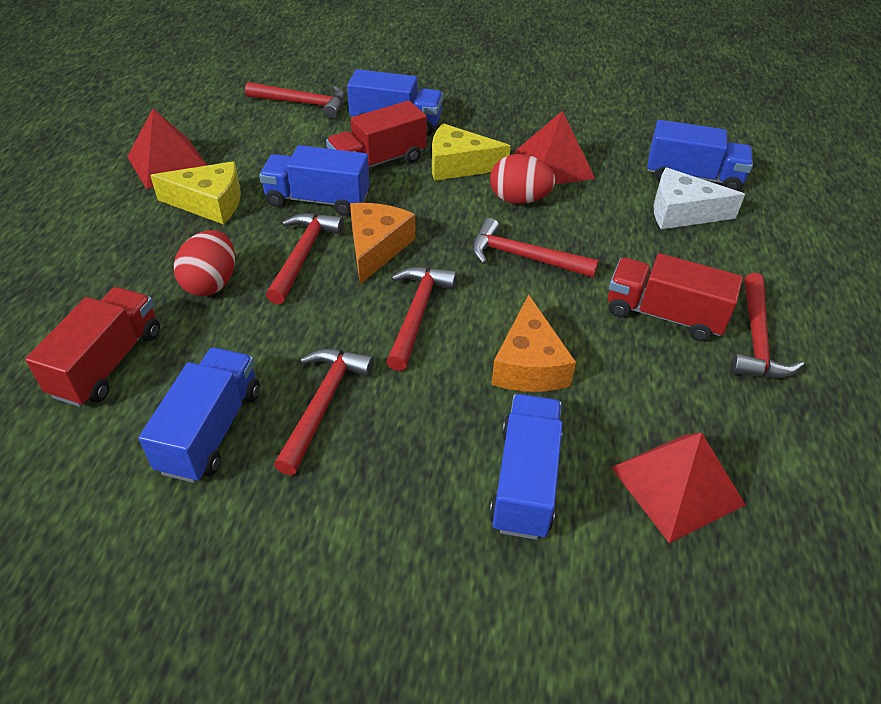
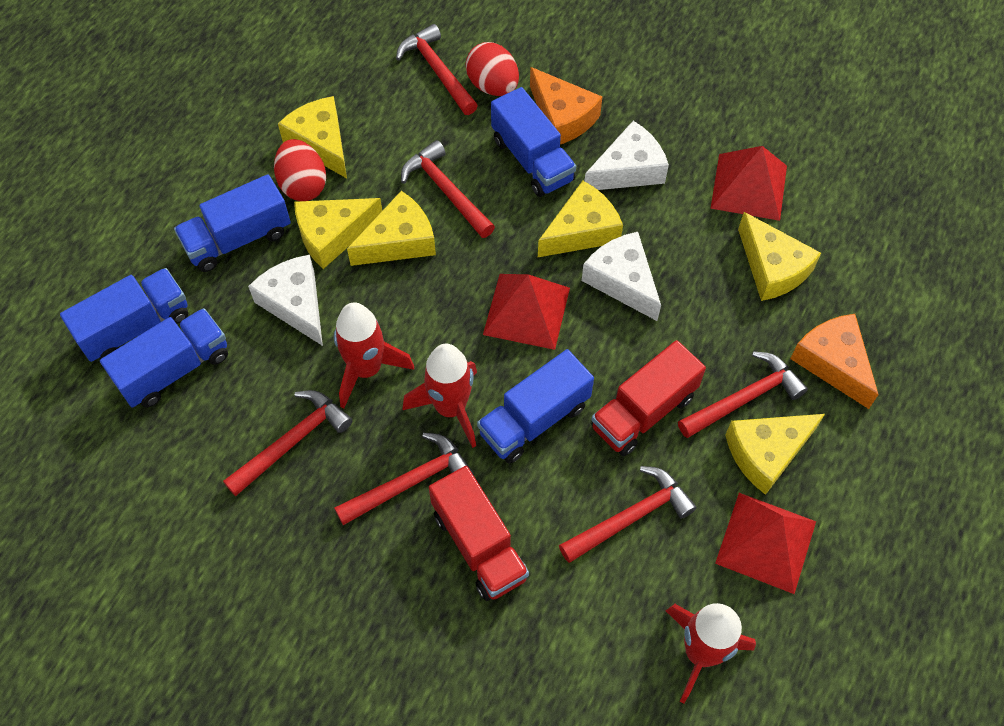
red rocket: 0 -> 3
red truck: 3 -> 2
white cheese: 1 -> 3
yellow cheese: 2 -> 6

